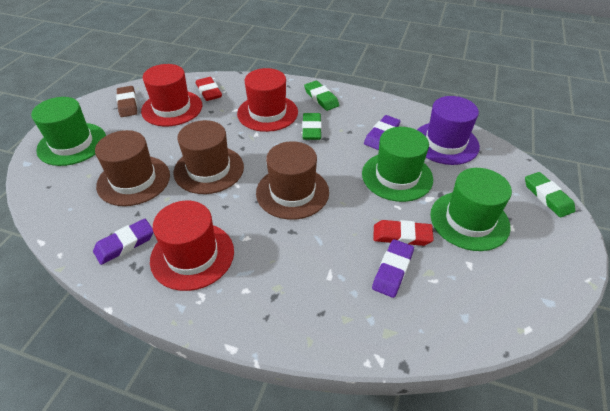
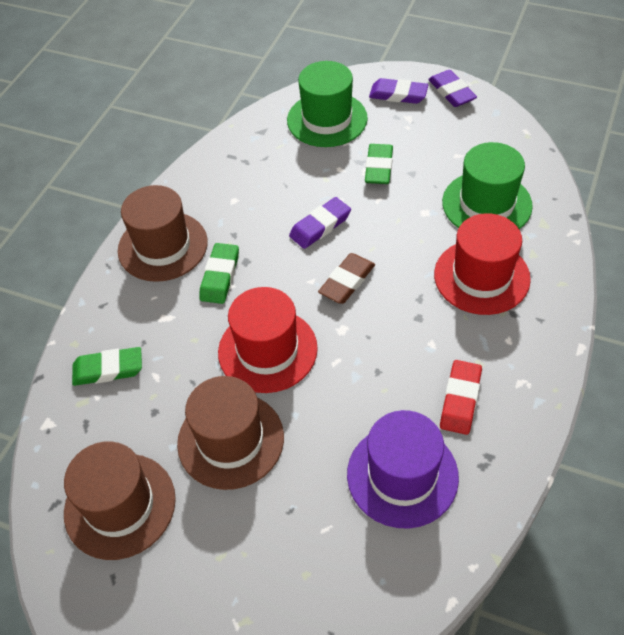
green hat: 3 -> 2
red eraser: 2 -> 1
red hat: 3 -> 2

